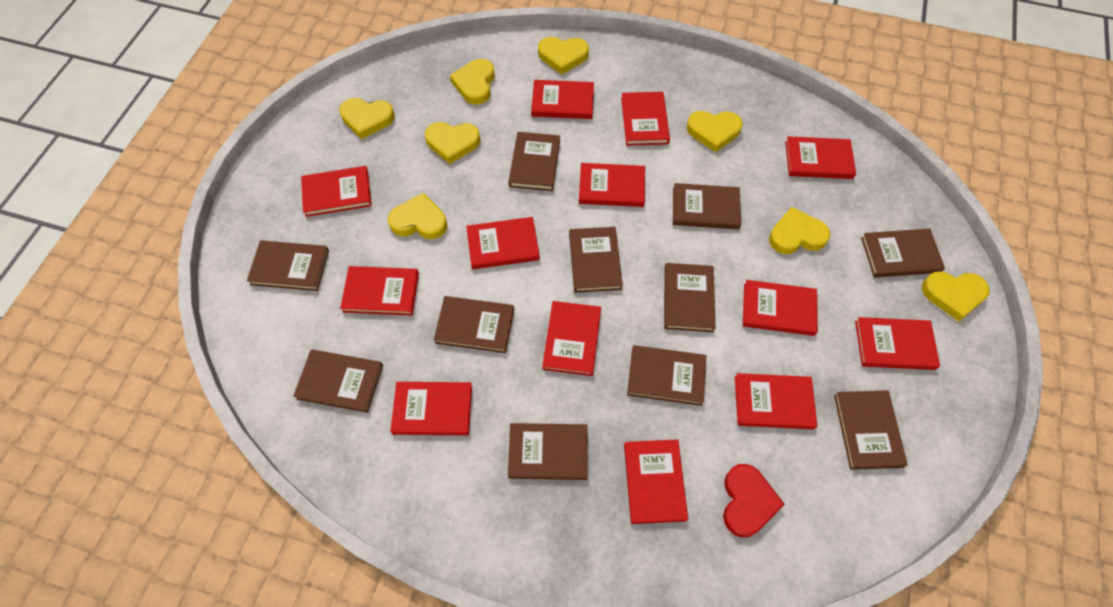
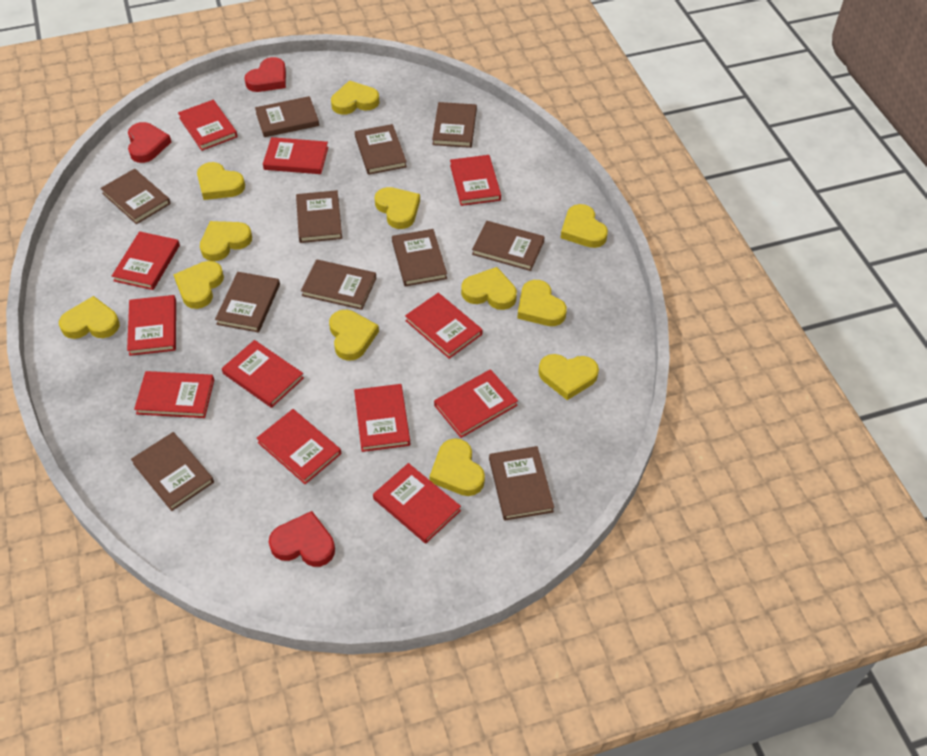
red book: 13 -> 12
red heart: 1 -> 3
yellow heart: 8 -> 12

